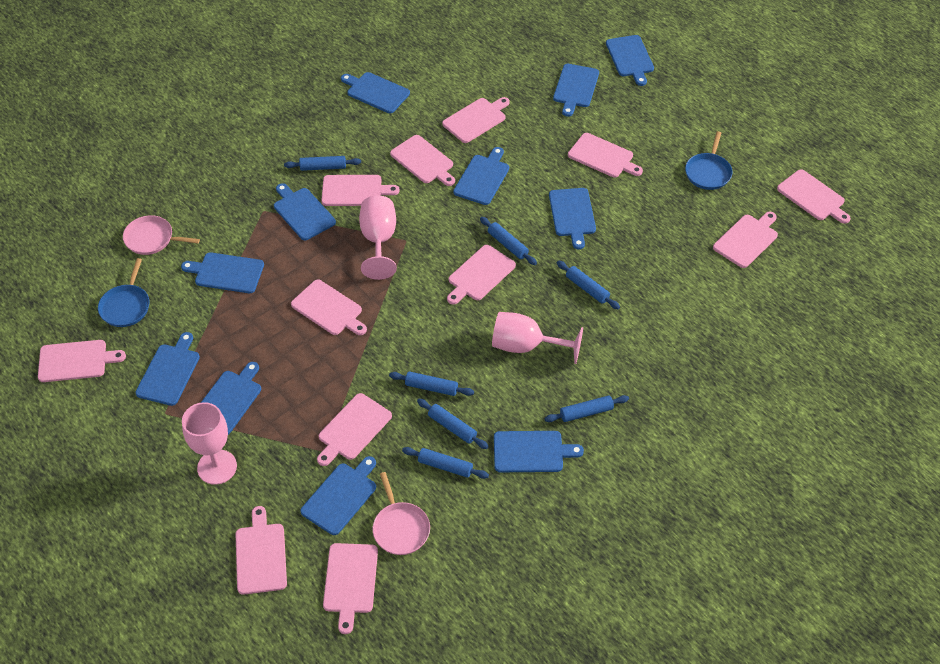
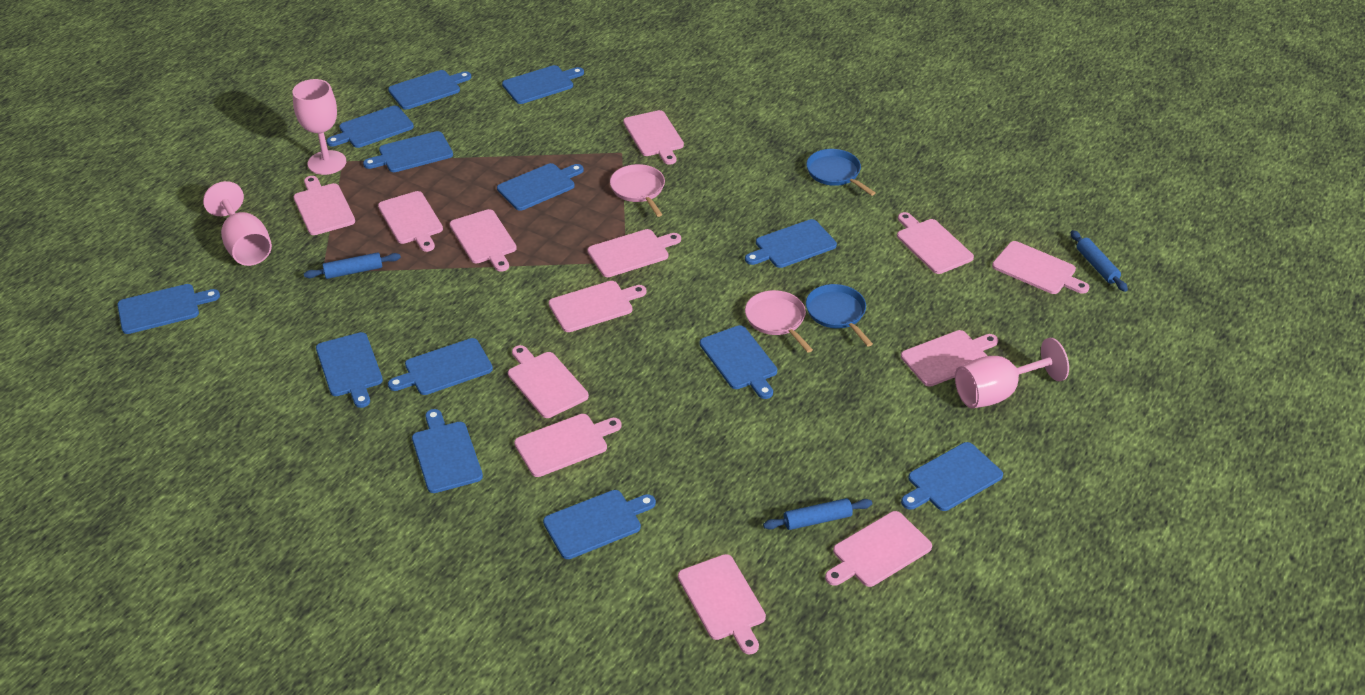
blue cutting board: 11 -> 13
blue rolling pin: 7 -> 3
pink cutting board: 12 -> 13

